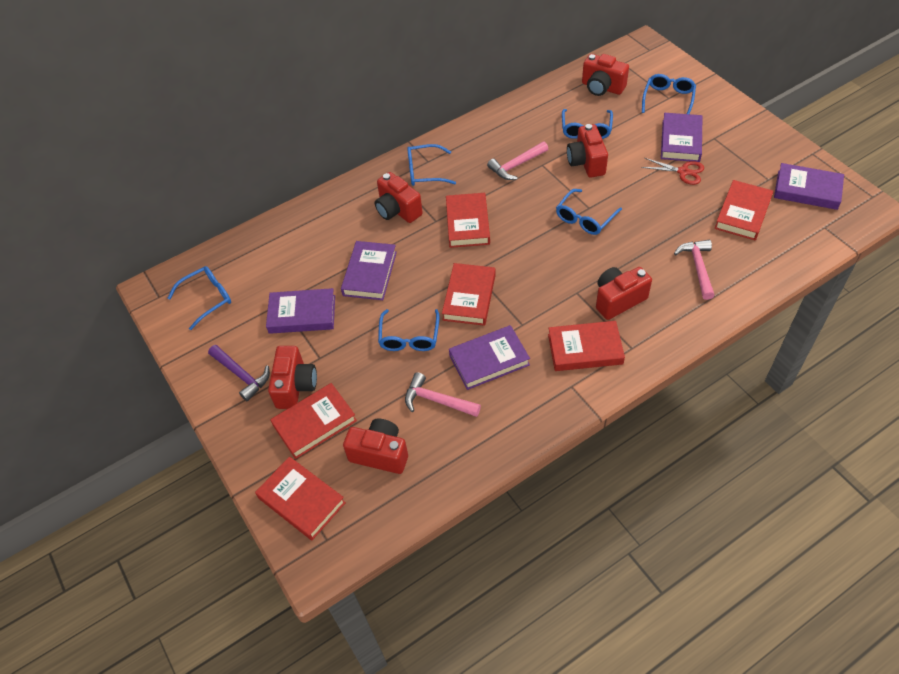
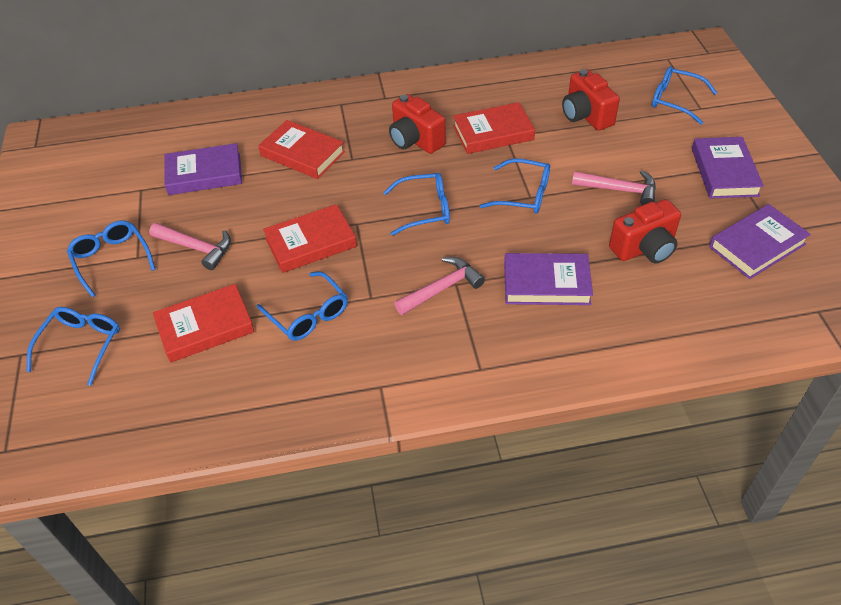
purple book: 5 -> 4
purple hammer: 1 -> 0
red book: 6 -> 4
red camera: 6 -> 3
red scissors: 1 -> 0

